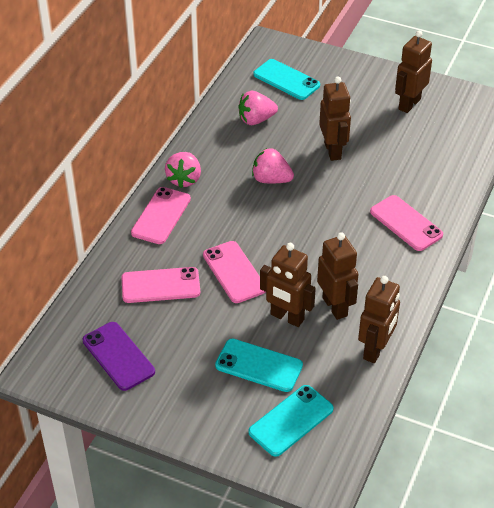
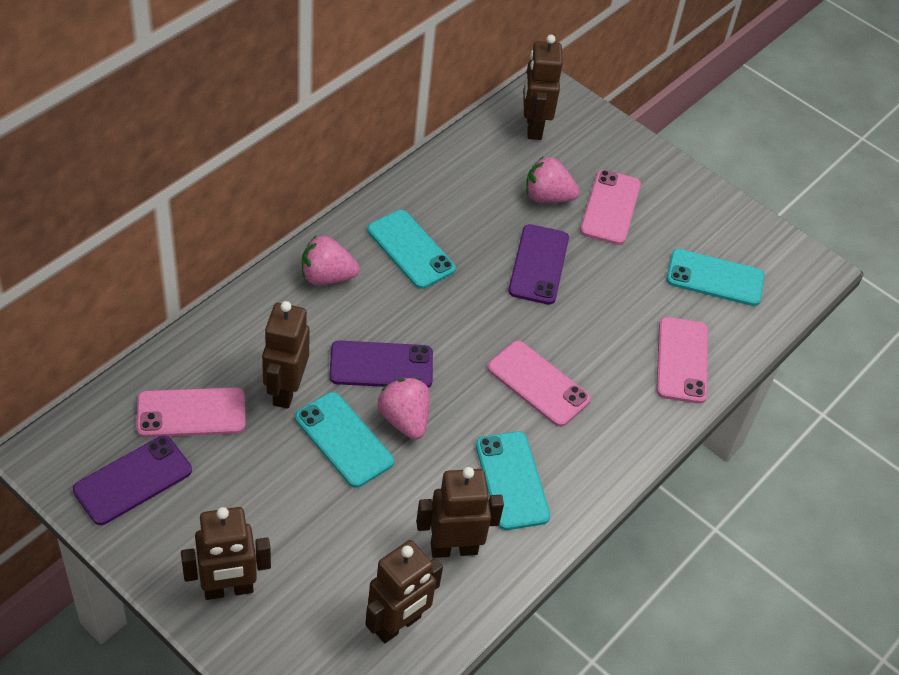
purple phone: 1 -> 3
turquoise phone: 3 -> 4

